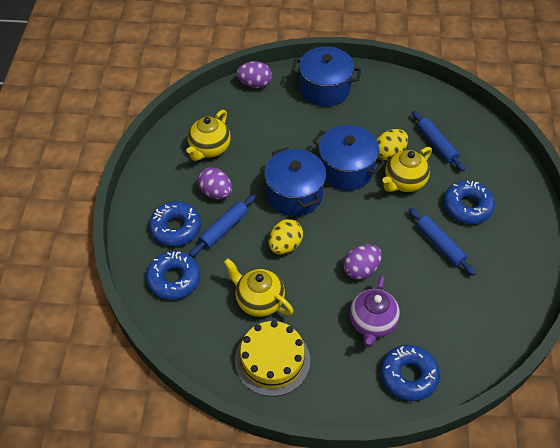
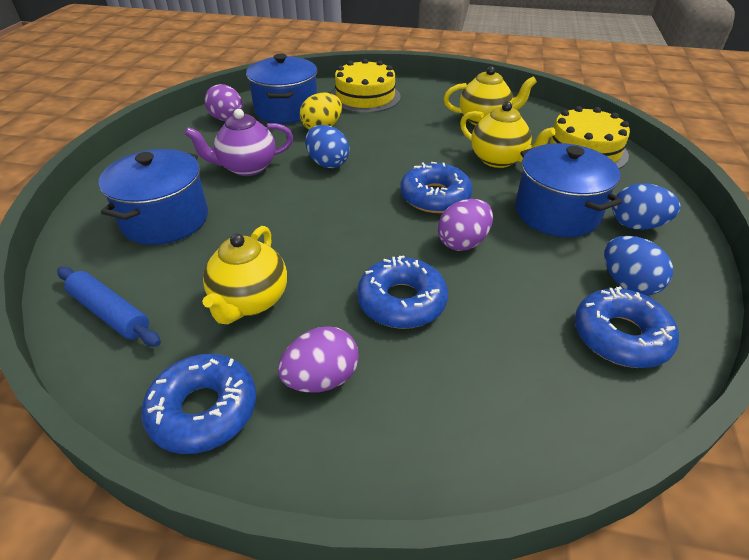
blue egg: 0 -> 3
blue rolling pin: 3 -> 1
yellow cake: 1 -> 2
yellow egg: 2 -> 1

